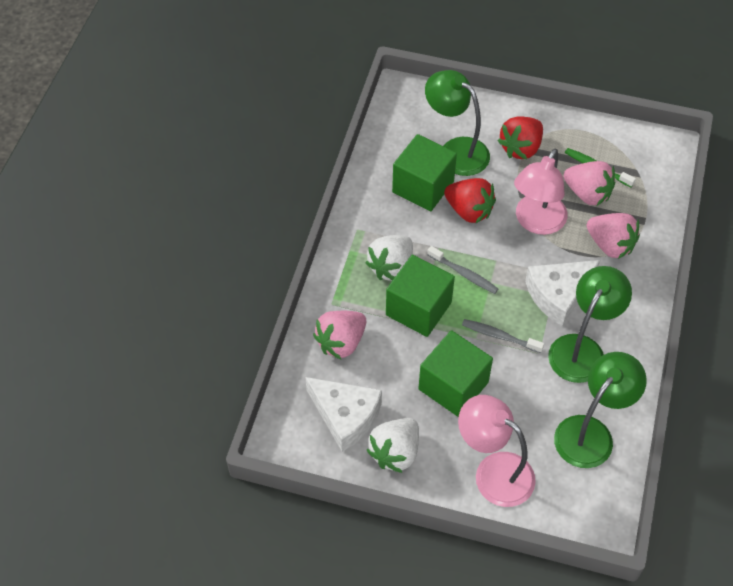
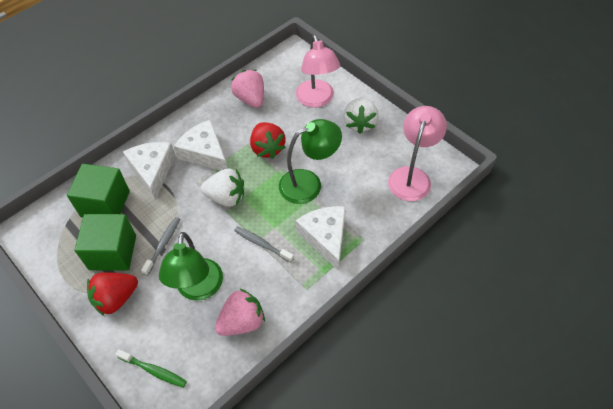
green cube: 3 -> 2
green lamp: 3 -> 2
pink strawberry: 3 -> 2
white cheese: 2 -> 3

